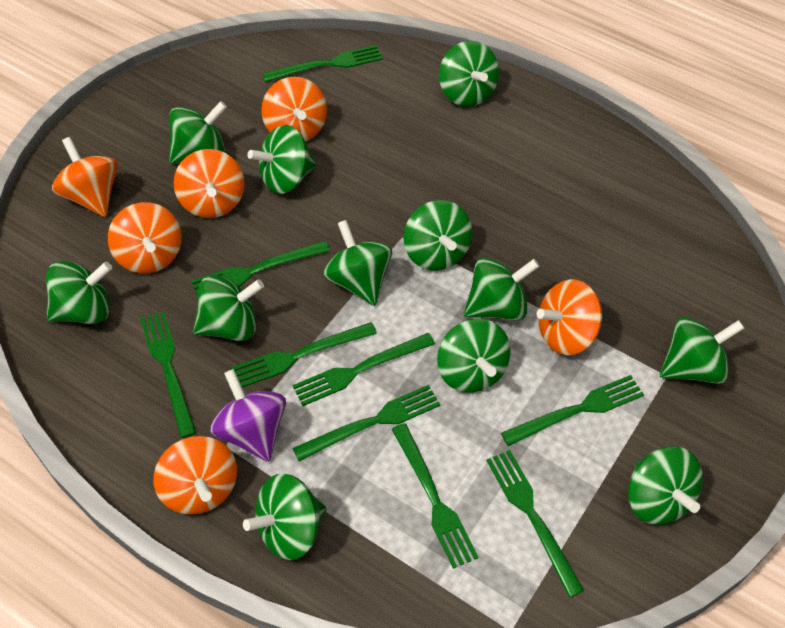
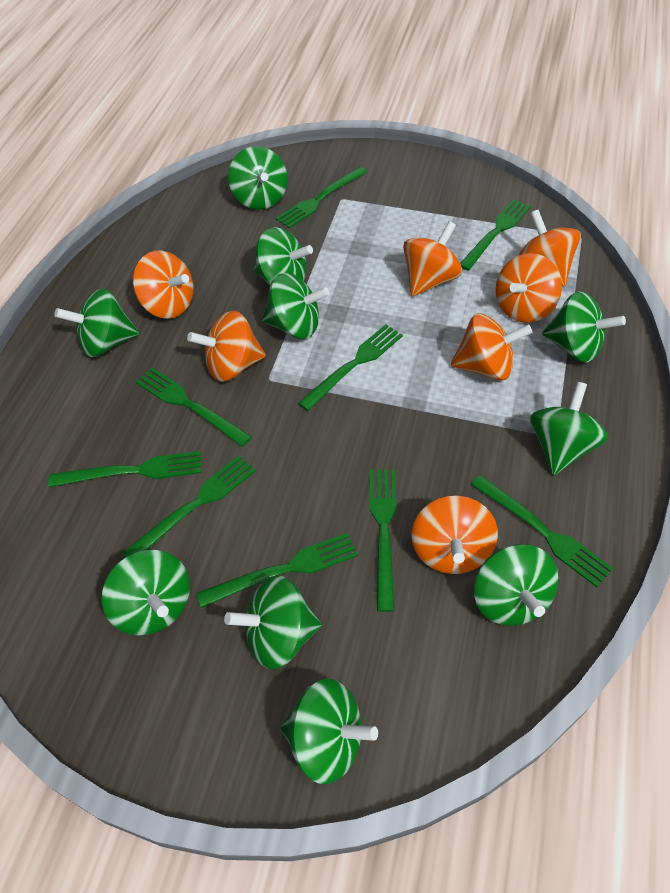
green spinning top: 12 -> 10
orange spinning top: 6 -> 7
purple spinning top: 1 -> 0

